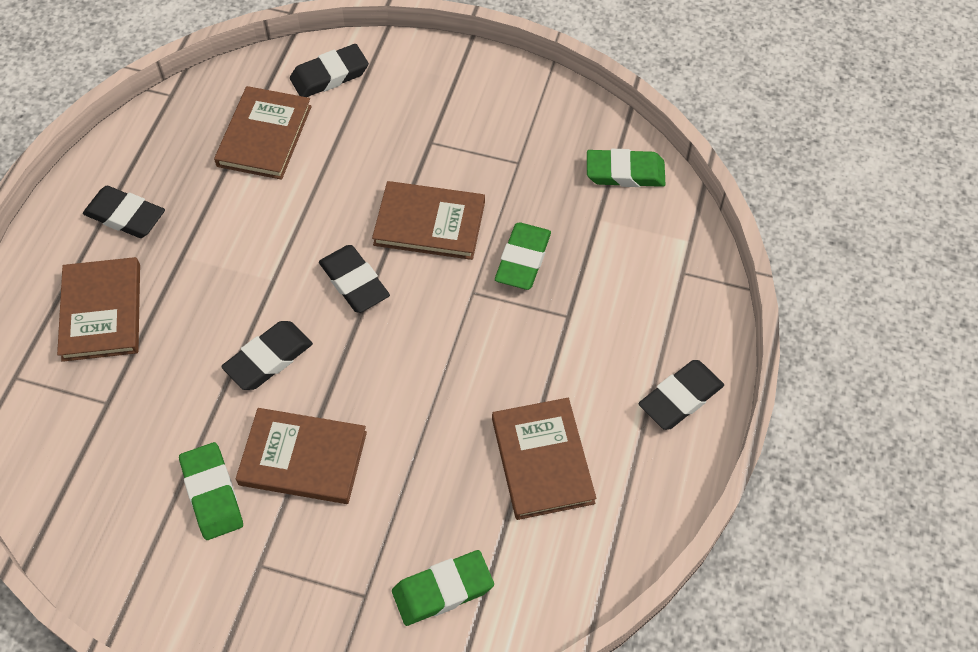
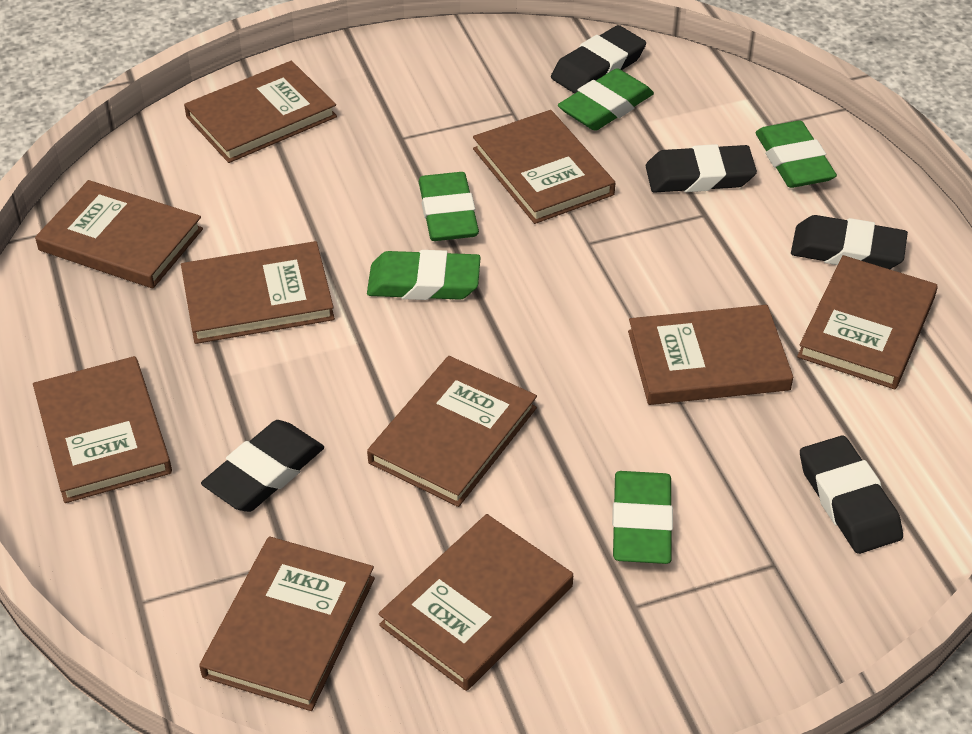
brown book: 5 -> 10
green eraser: 4 -> 5

